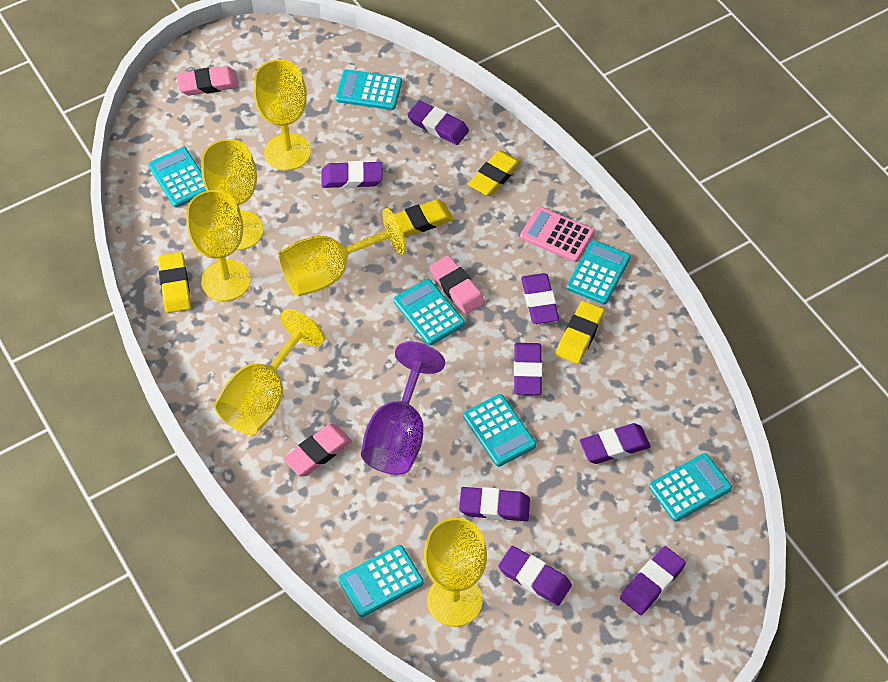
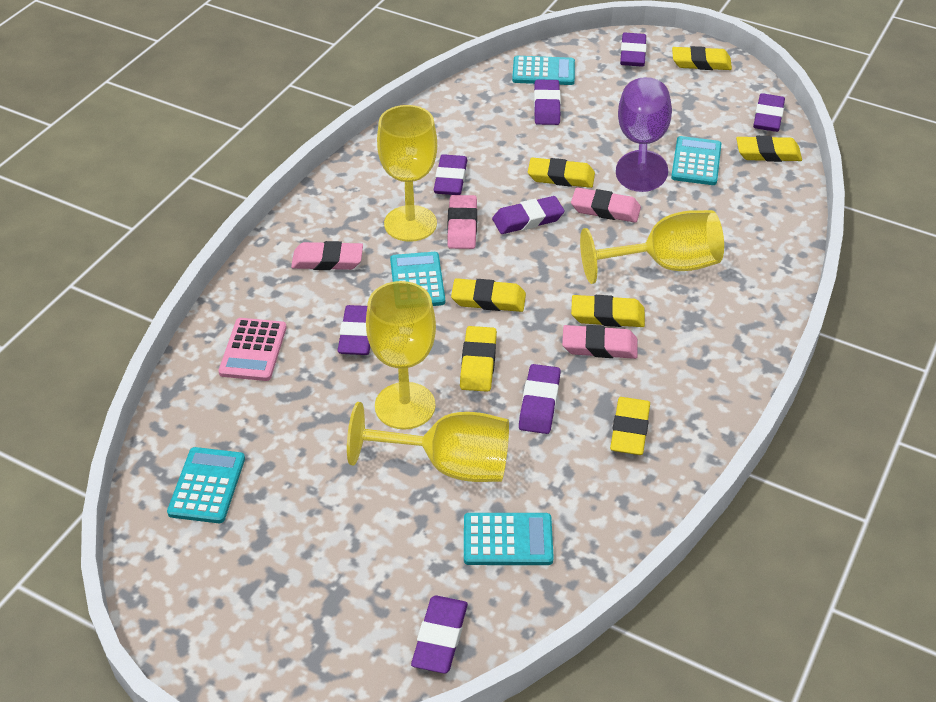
pink eraser: 3 -> 4
turquoise calculator: 7 -> 5
yellow eraser: 4 -> 7
yellow goblet: 6 -> 4

